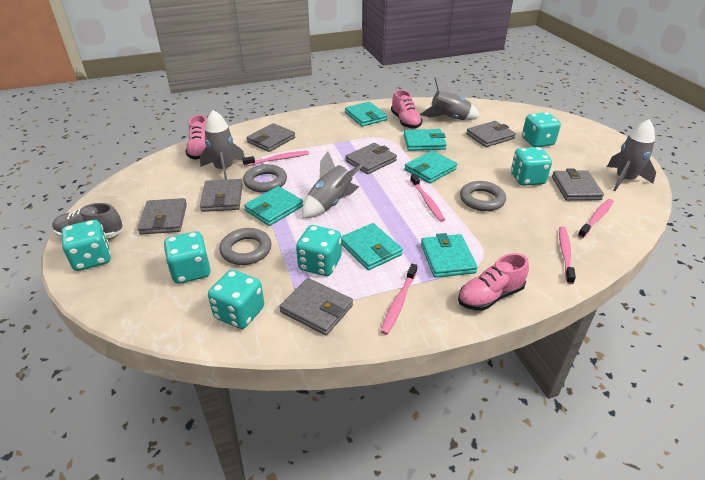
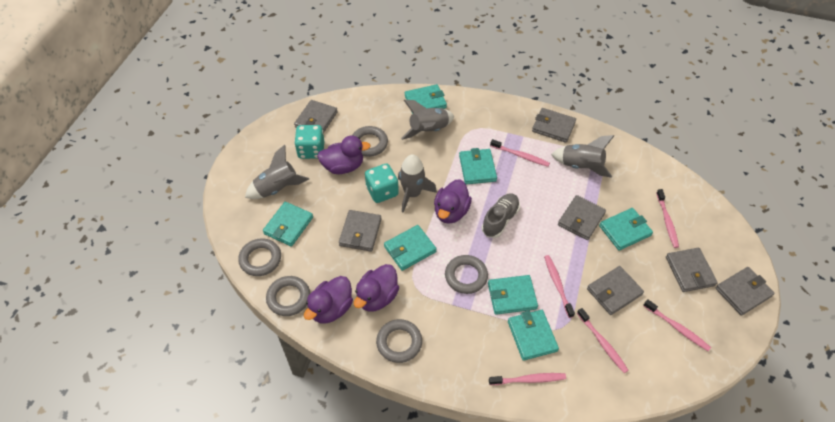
grey ring: 3 -> 5
pink shoe: 3 -> 0
pink toothbrush: 5 -> 6
purple duck: 0 -> 4
turquoise dice: 6 -> 2
turquoise wallet: 6 -> 7

